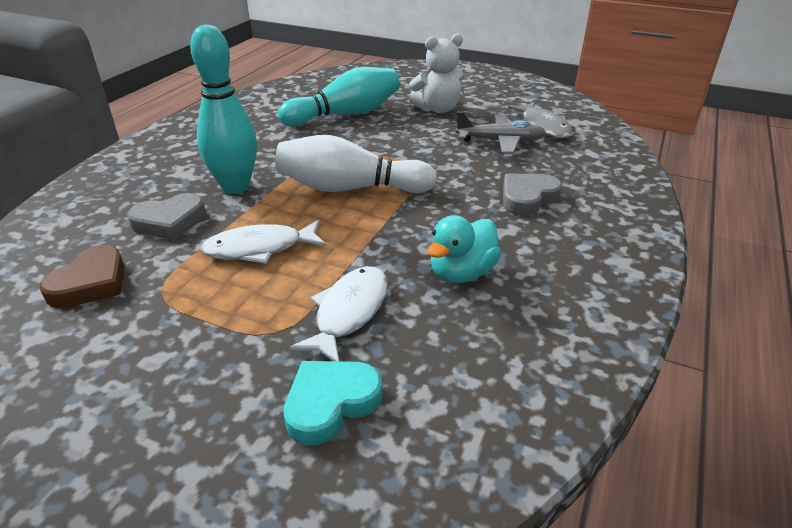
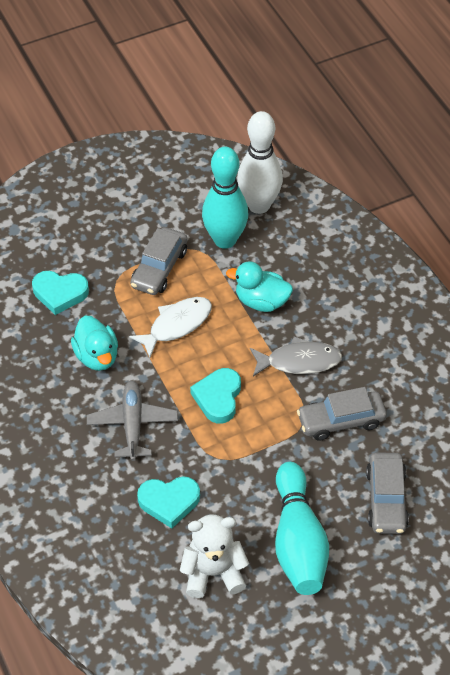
brown heart: 1 -> 0
grey car: 0 -> 3
grey heart: 2 -> 0
turquoise duck: 1 -> 2
turquoise heart: 1 -> 3
white fish: 2 -> 1

